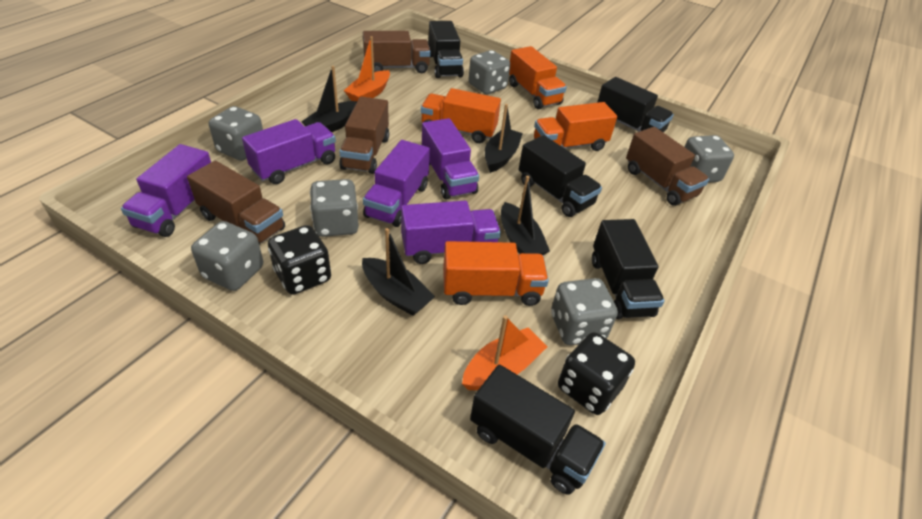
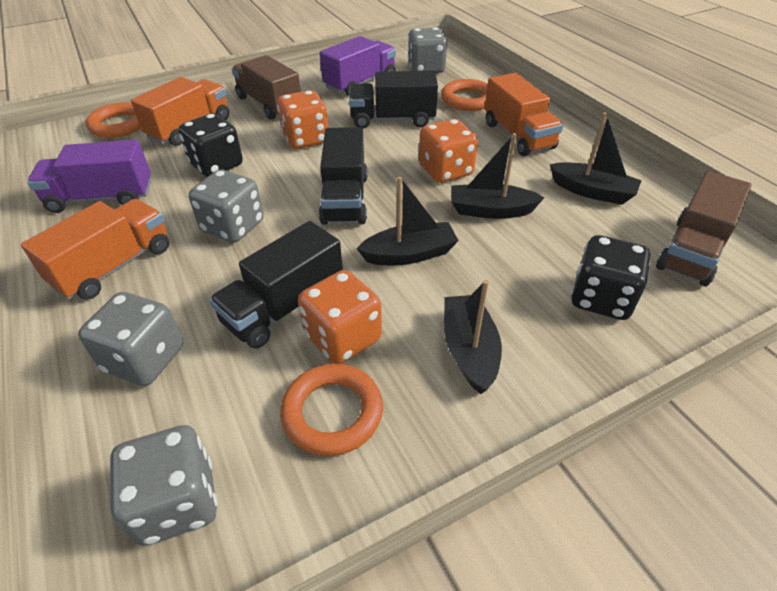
black truck: 5 -> 3
brown truck: 4 -> 2
grey dice: 6 -> 4
orange boat: 2 -> 0
orange dice: 0 -> 3
orange ring: 0 -> 3
orange truck: 4 -> 3
purple truck: 5 -> 2

